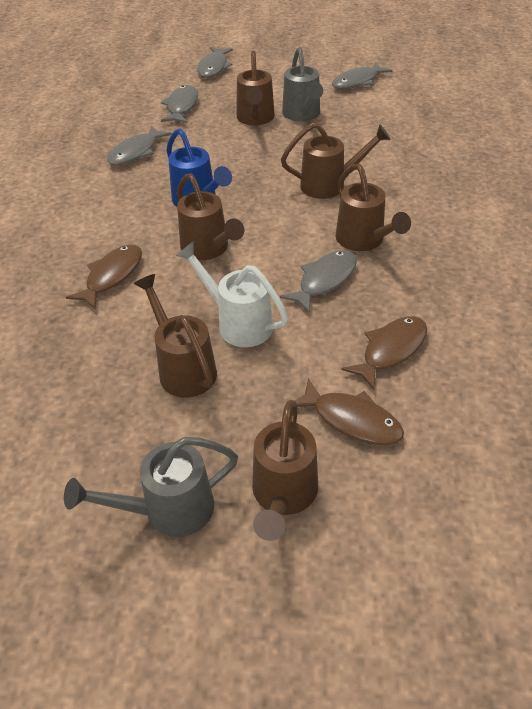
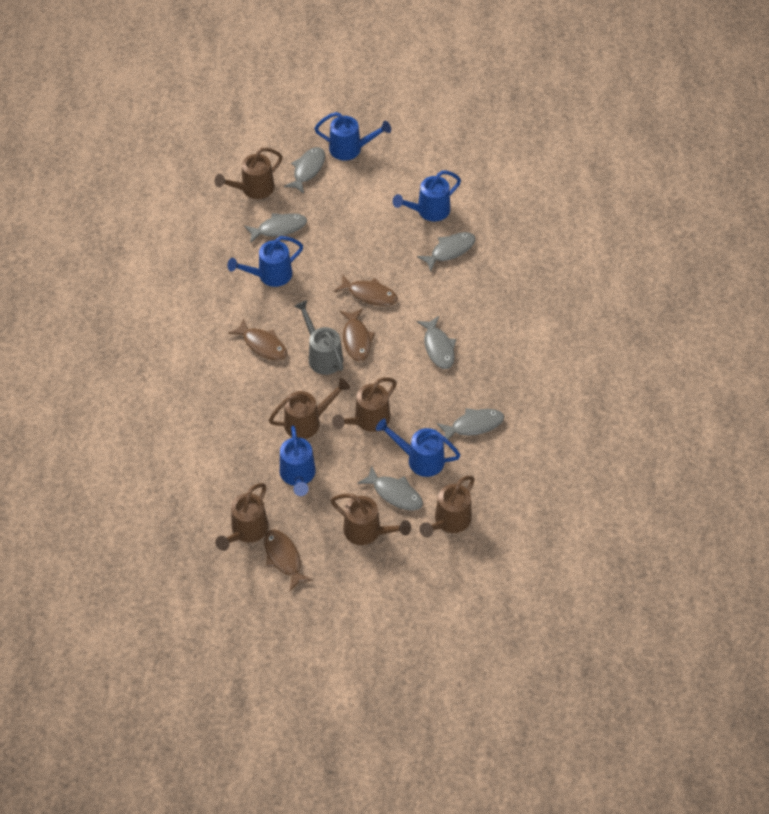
blue watering can: 1 -> 5
brown fish: 3 -> 4
grey fish: 5 -> 6
grey watering can: 2 -> 1
white watering can: 1 -> 0

